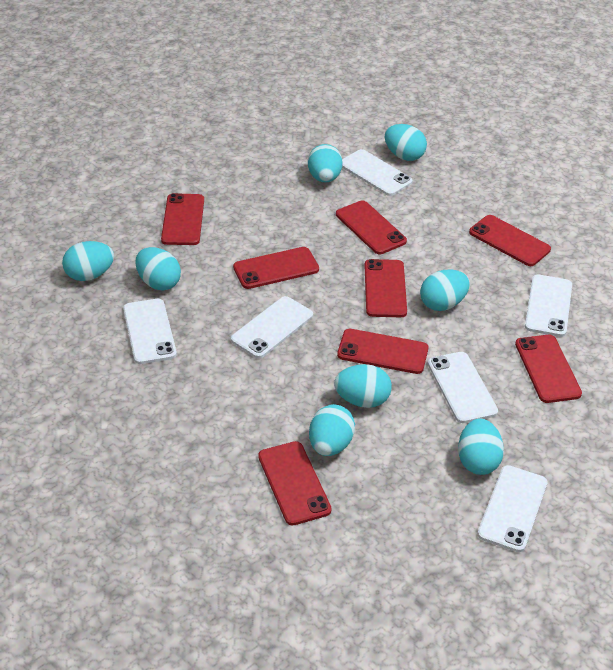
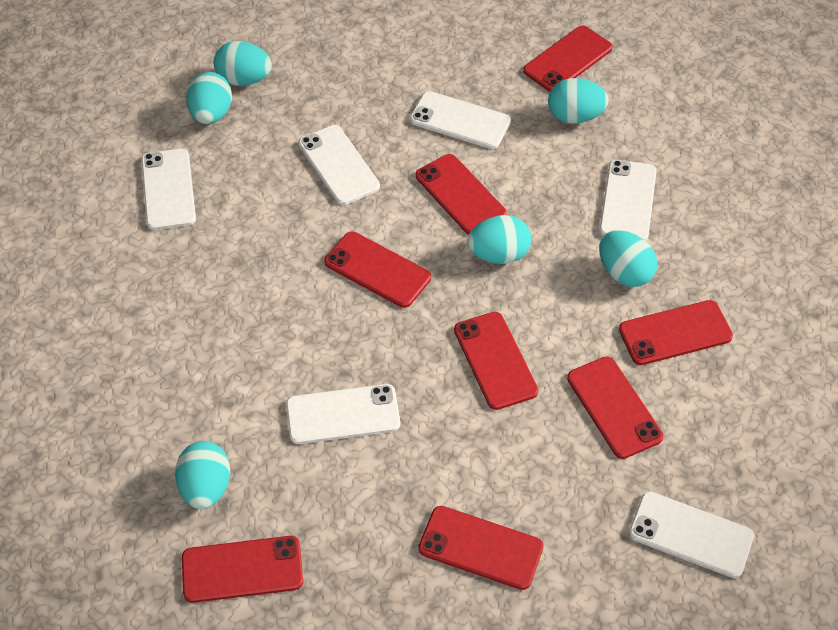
turquoise egg: 8 -> 6

